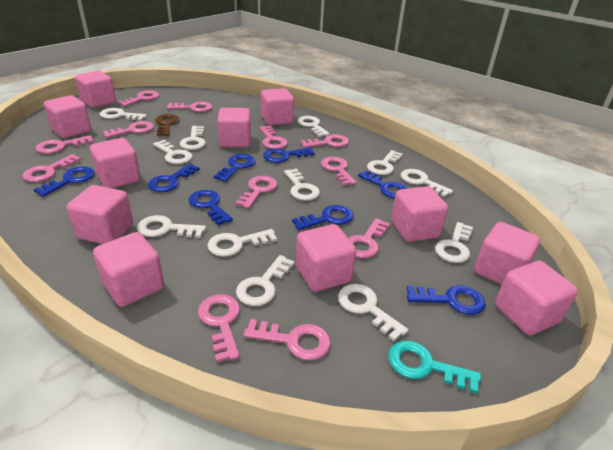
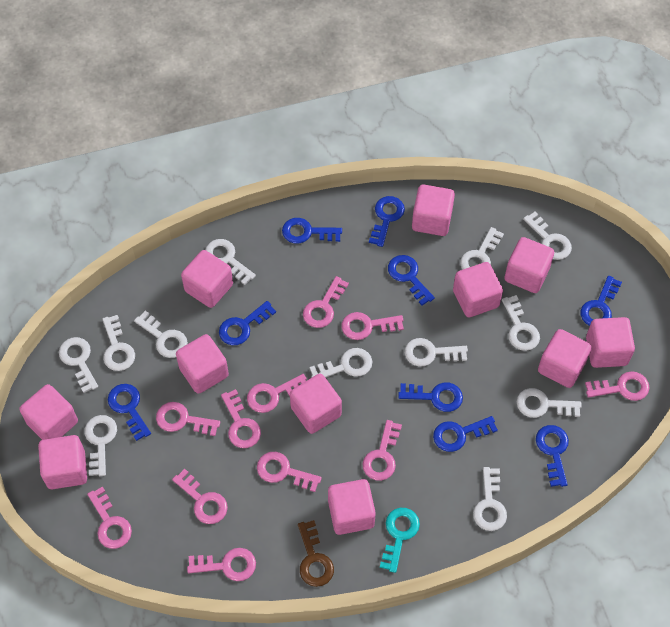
blue key: 8 -> 9
pink key: 12 -> 11

